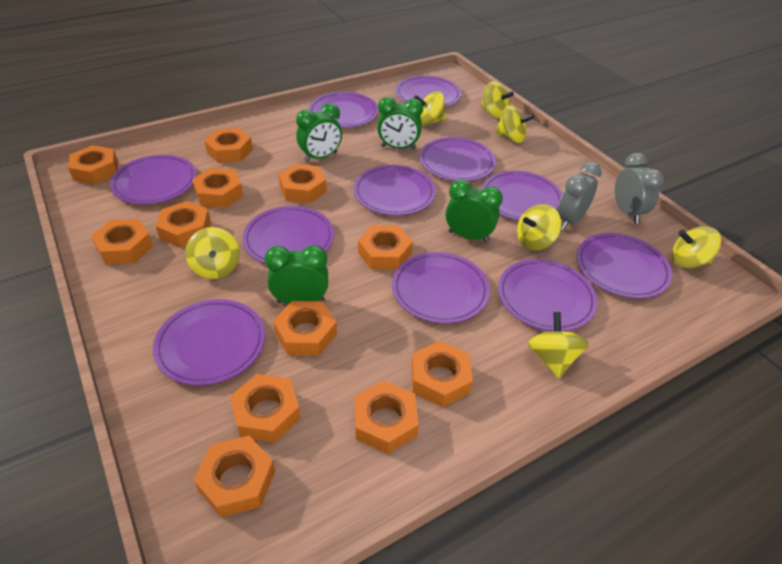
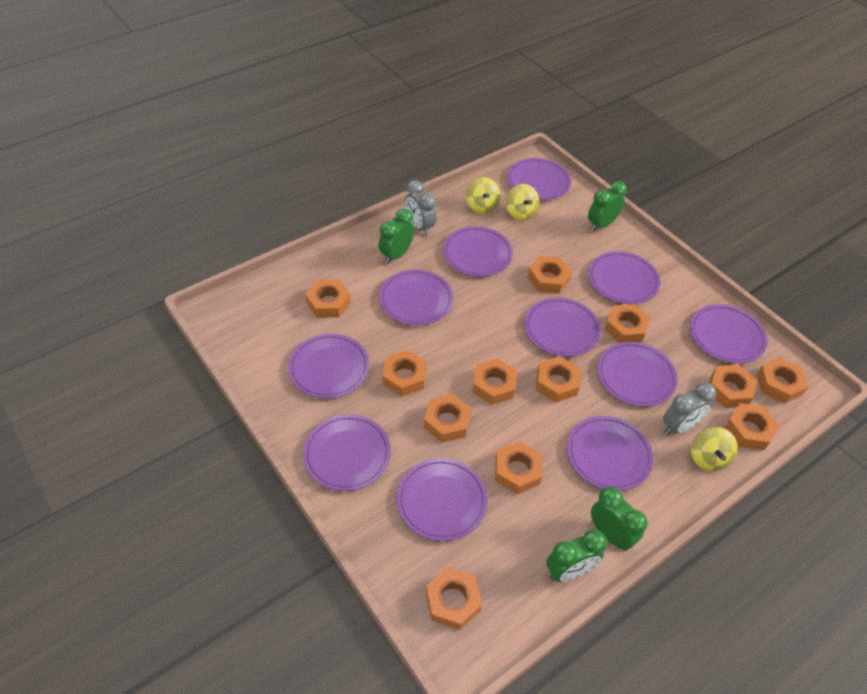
yellow spinning top: 7 -> 3

